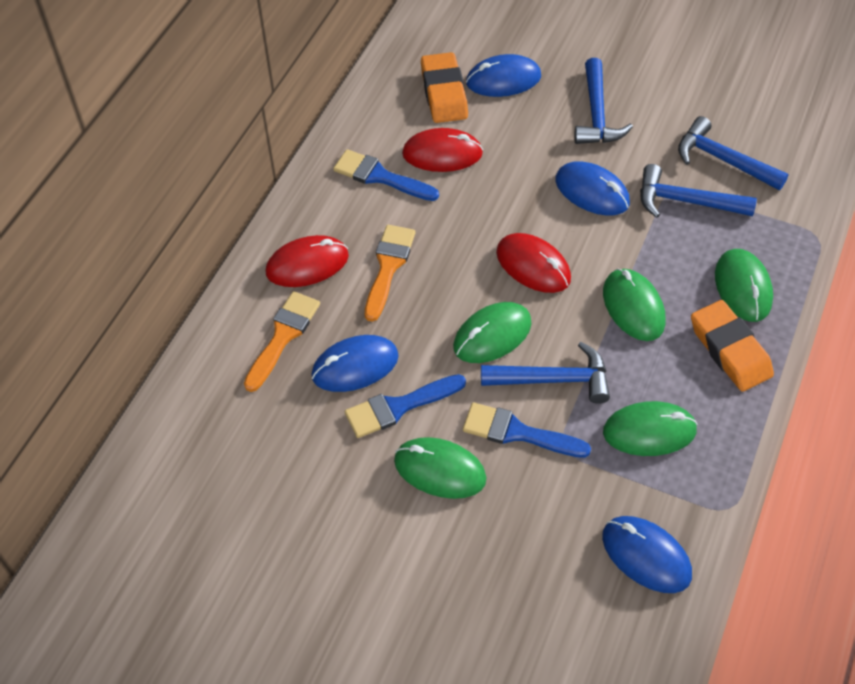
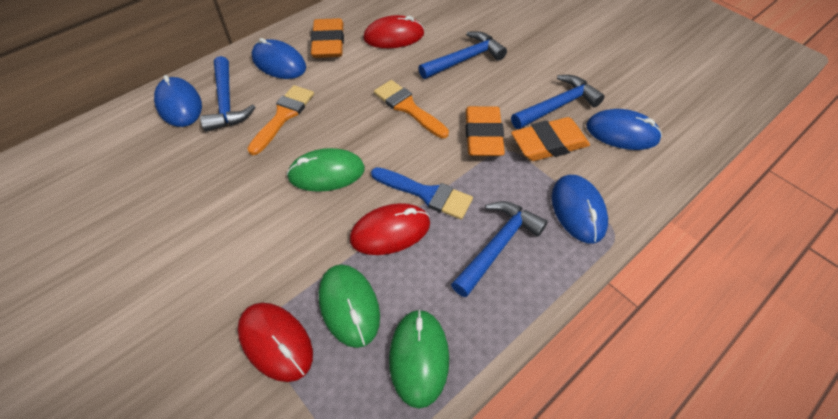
blue brush: 3 -> 1
green mouse: 5 -> 3
orange eraser: 2 -> 3

